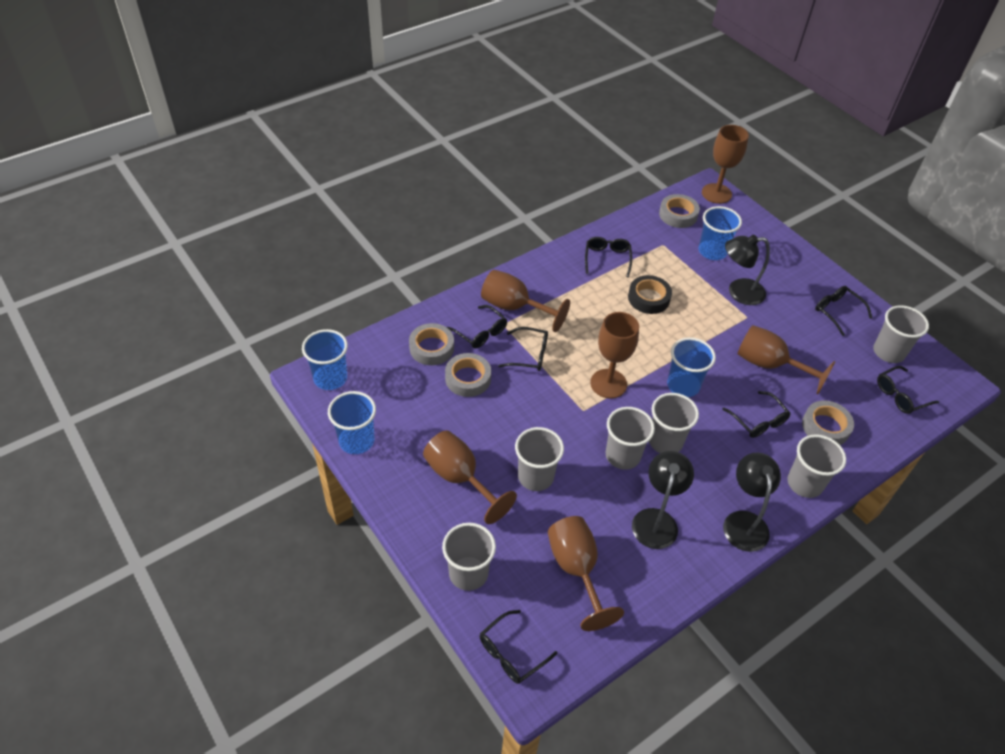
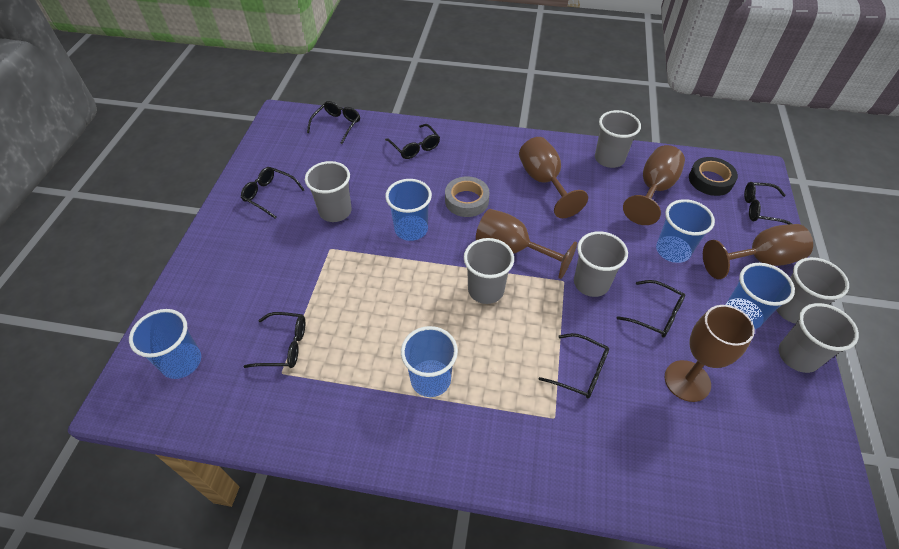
black lamp: 3 -> 0
blue cup: 4 -> 5
brown goblet: 6 -> 5
grey tape: 4 -> 1

